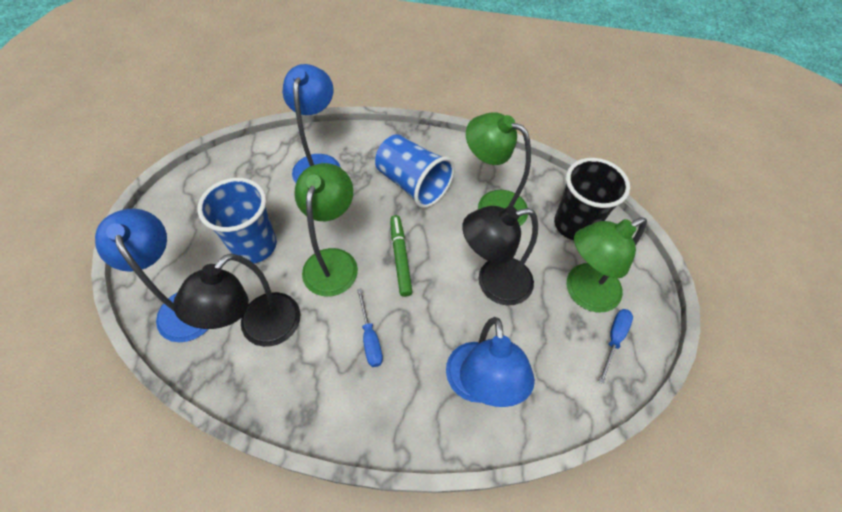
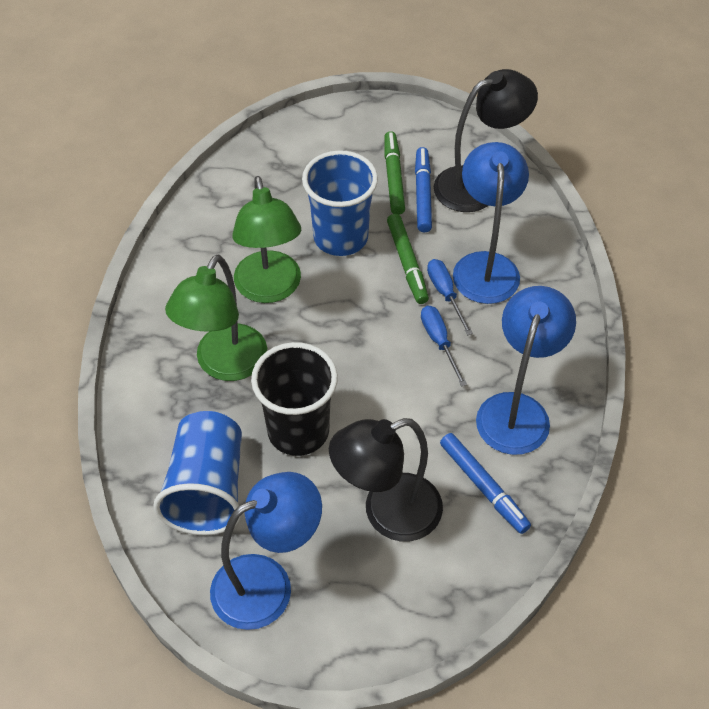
blue marker: 0 -> 2
green lamp: 3 -> 2
green marker: 1 -> 2

